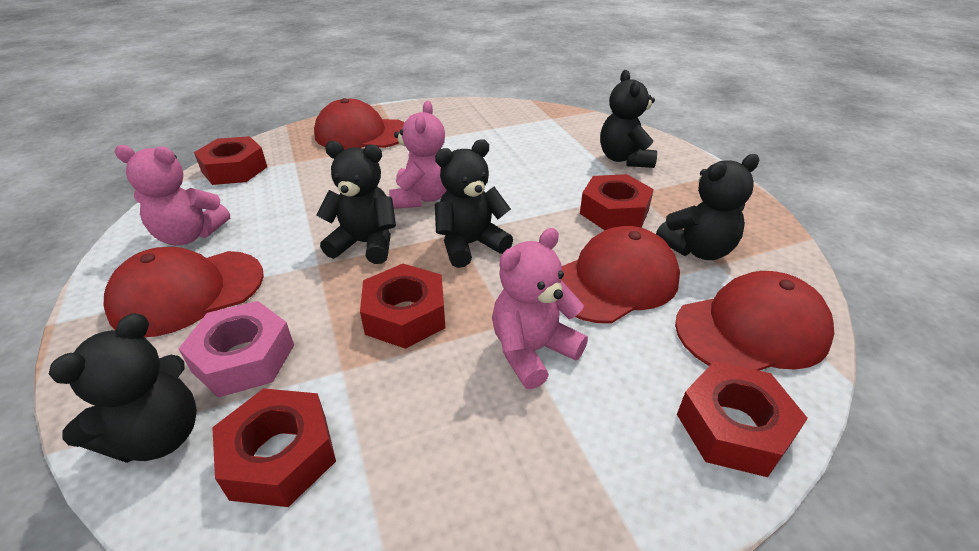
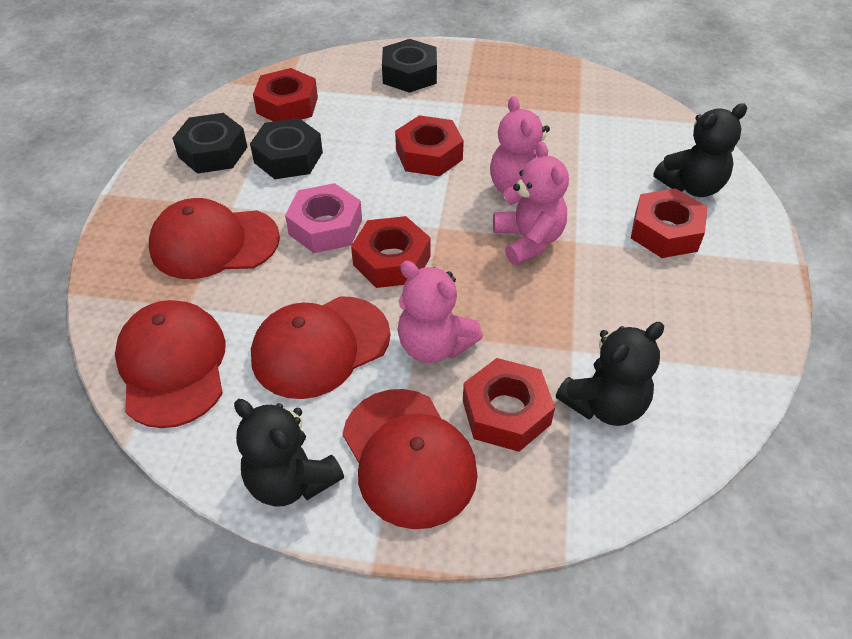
black nut: 0 -> 3
black teddy bear: 5 -> 3

